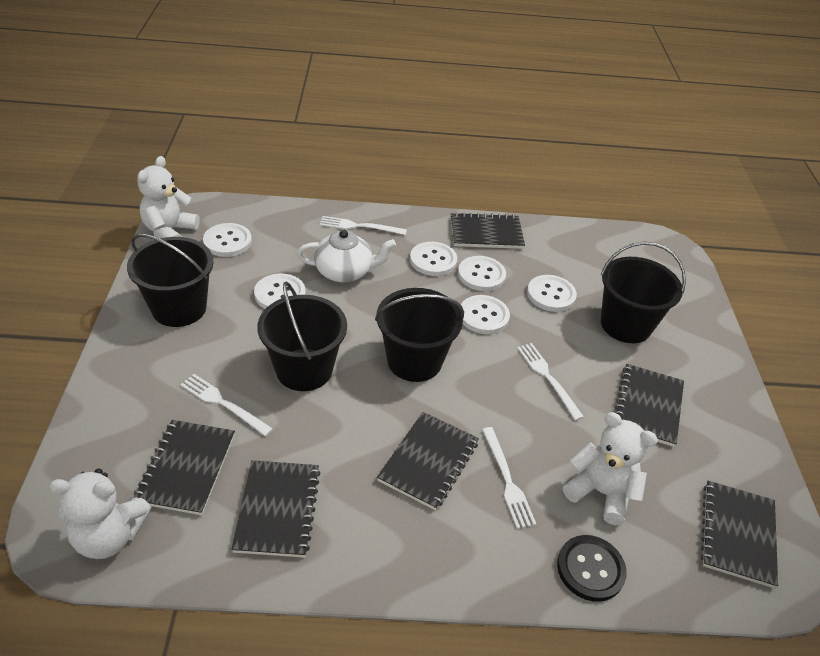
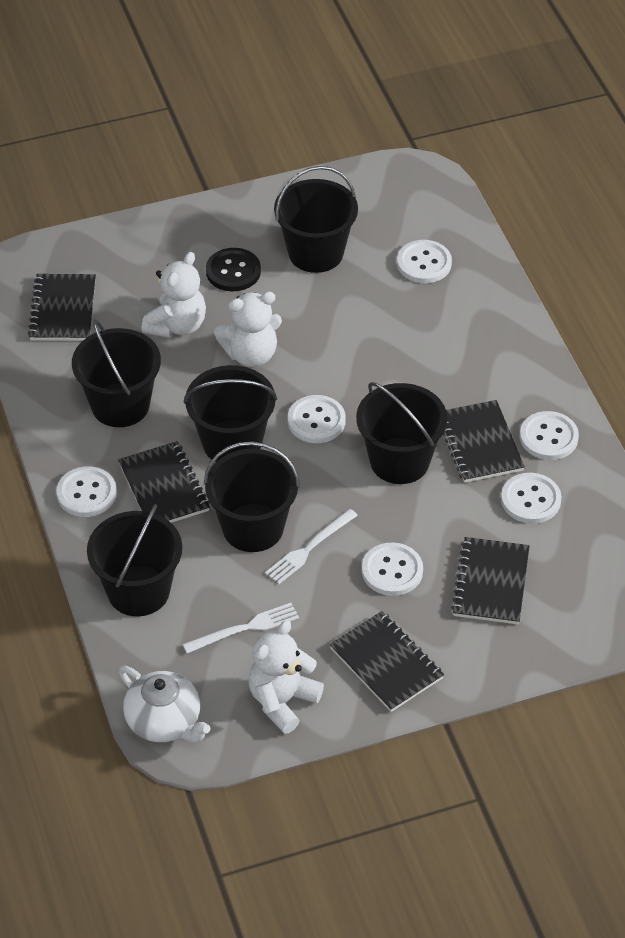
black bucket: 4 -> 6
black notebook: 6 -> 5
white fork: 4 -> 2

